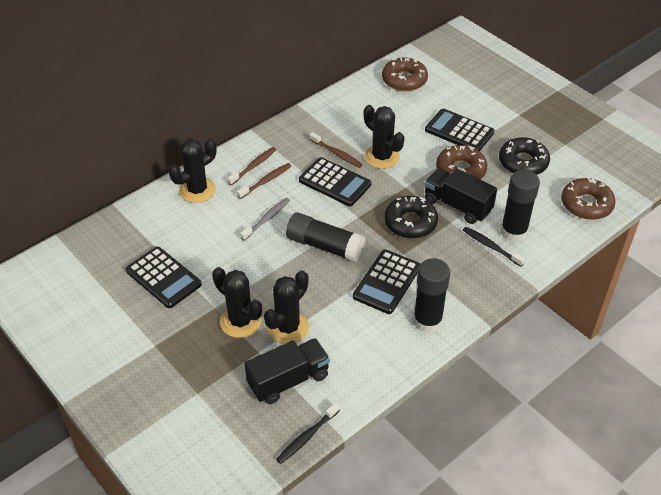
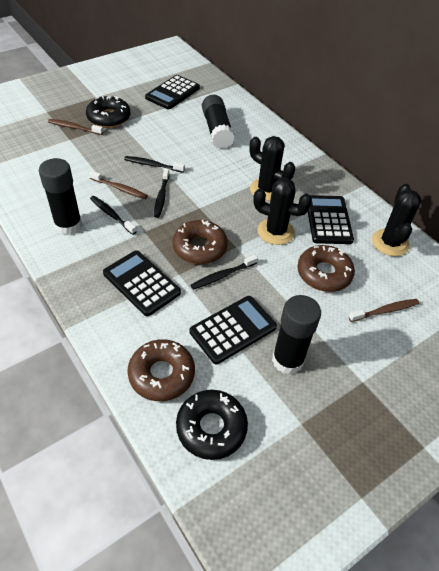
black cactus: 4 -> 3
black toothbrush: 2 -> 4
black truck: 2 -> 0
grey toothbrush: 1 -> 0

